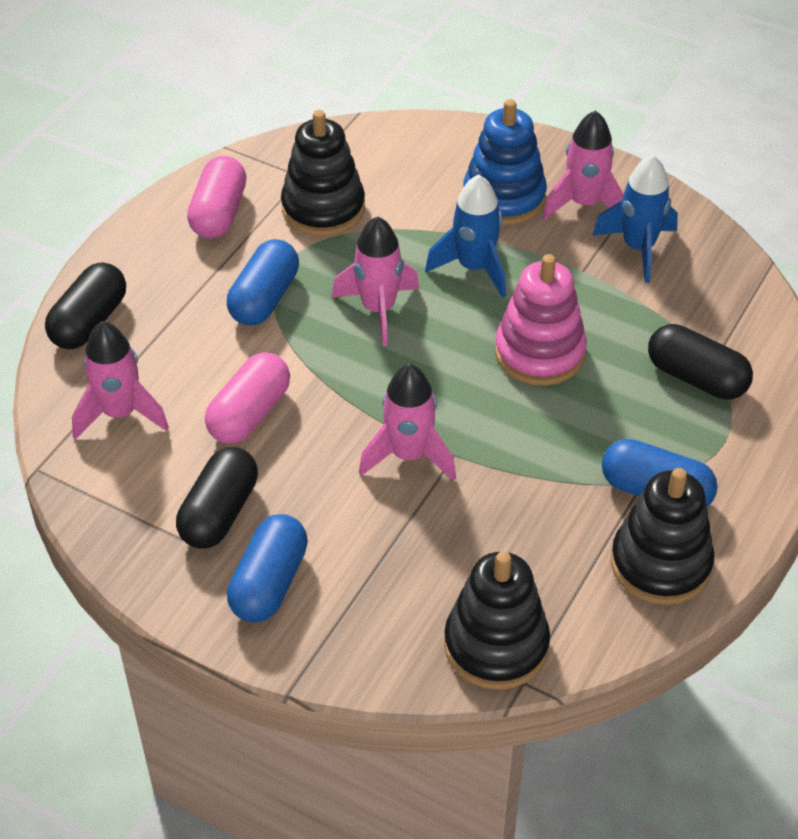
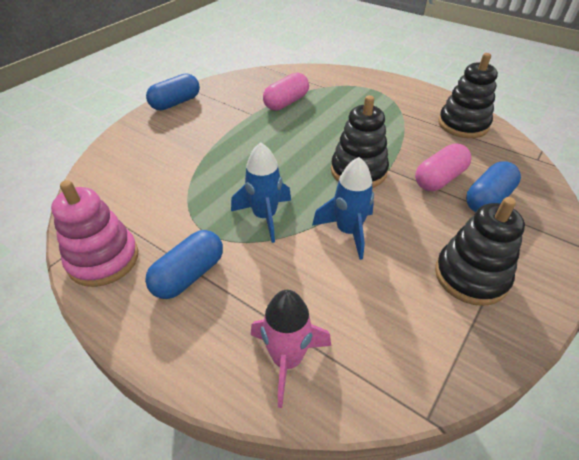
black capsule: 3 -> 0
blue stacking toy: 1 -> 0
pink rocket: 4 -> 1

